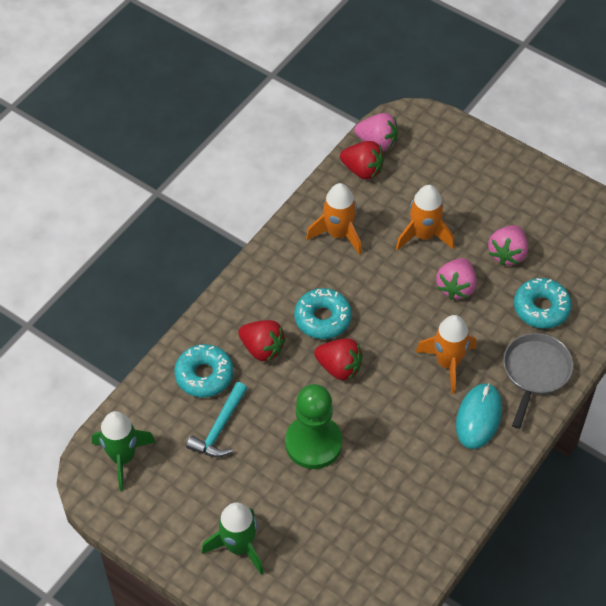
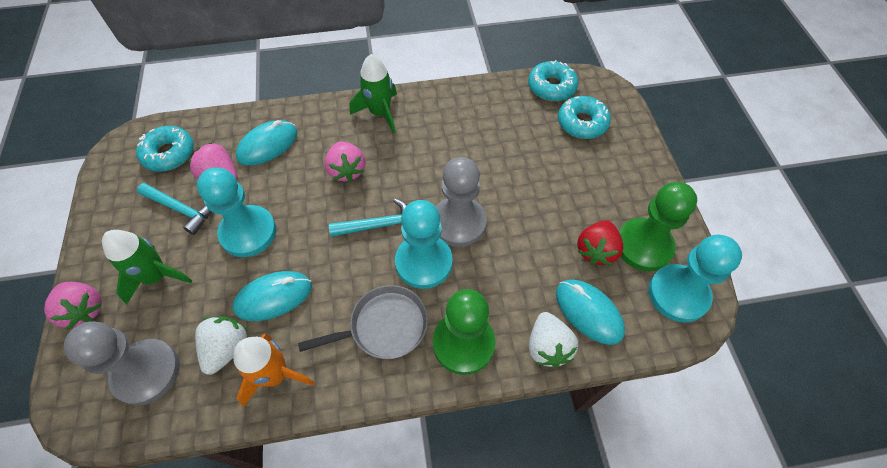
green pawn: 1 -> 2
grey pawn: 0 -> 2
orange rocket: 3 -> 1
red strawberry: 3 -> 1
turquoise hammer: 1 -> 2
turquoise mouse: 1 -> 3
turquoise pawn: 0 -> 3
white strawberry: 0 -> 2

